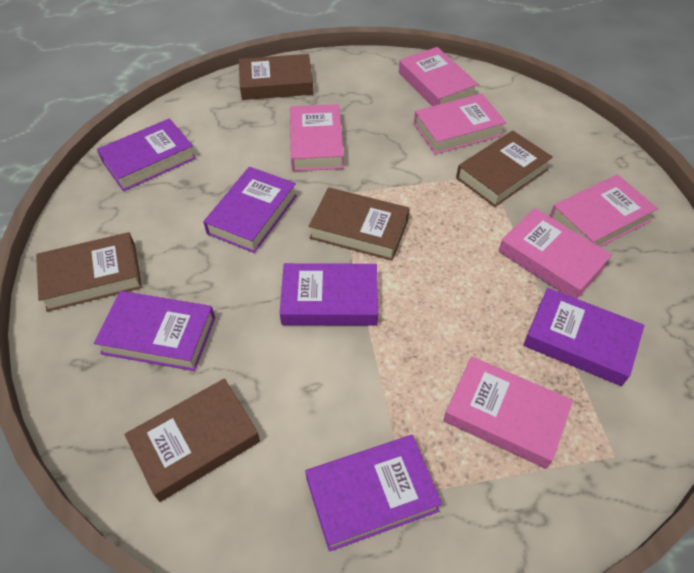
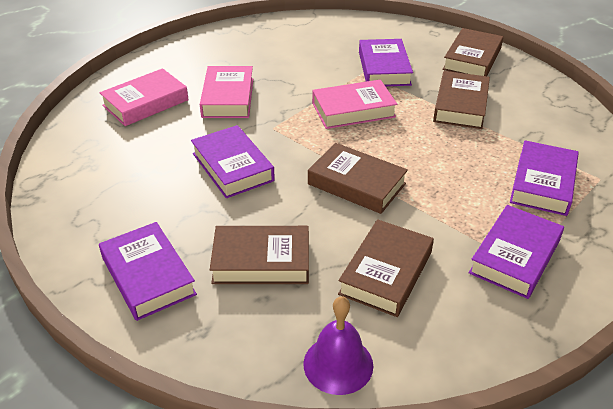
pink book: 6 -> 3
purple bell: 0 -> 1
purple book: 6 -> 5

